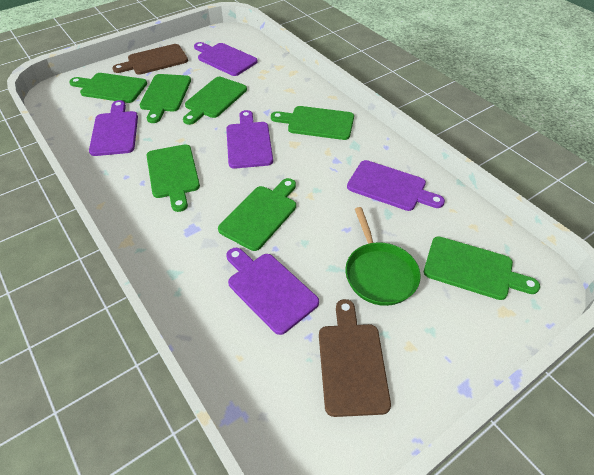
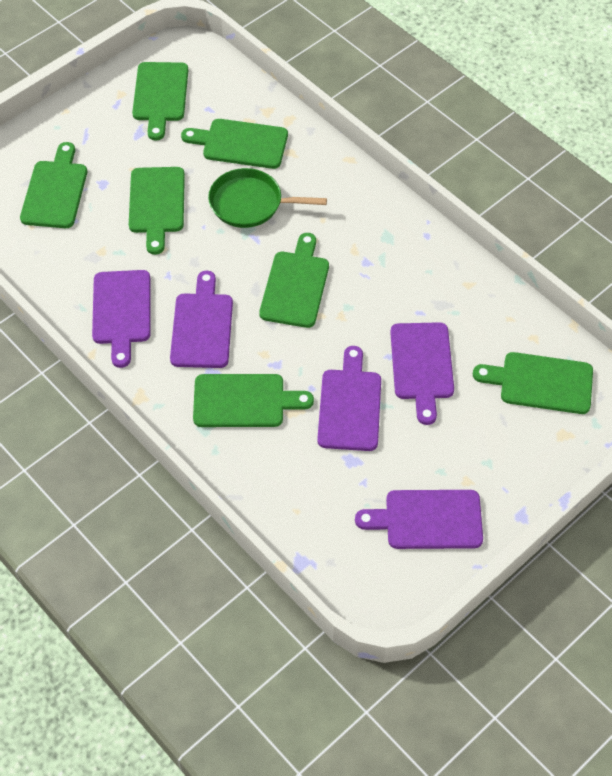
brown cutting board: 2 -> 0

